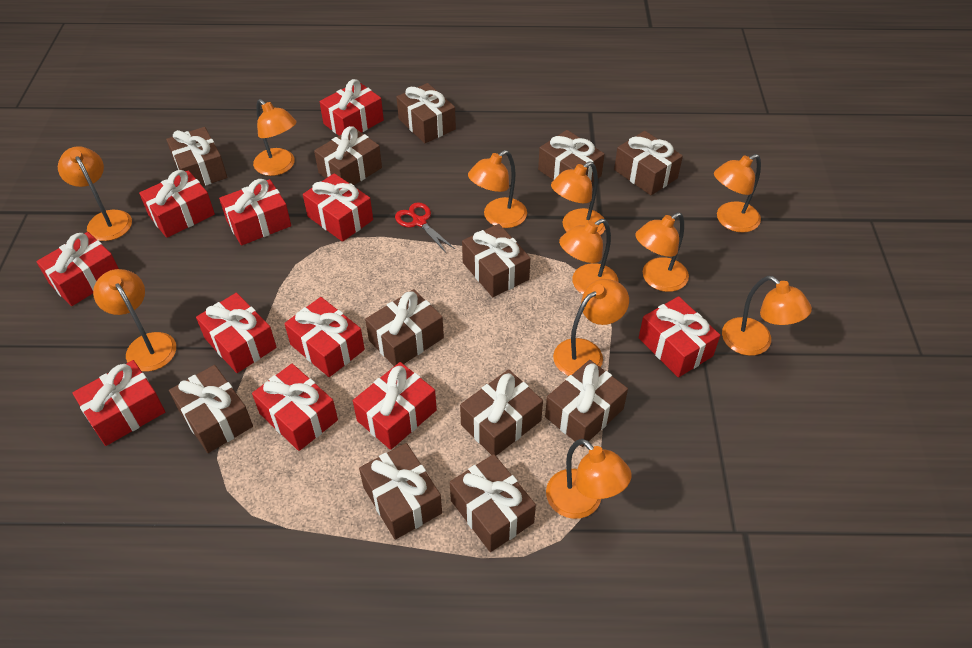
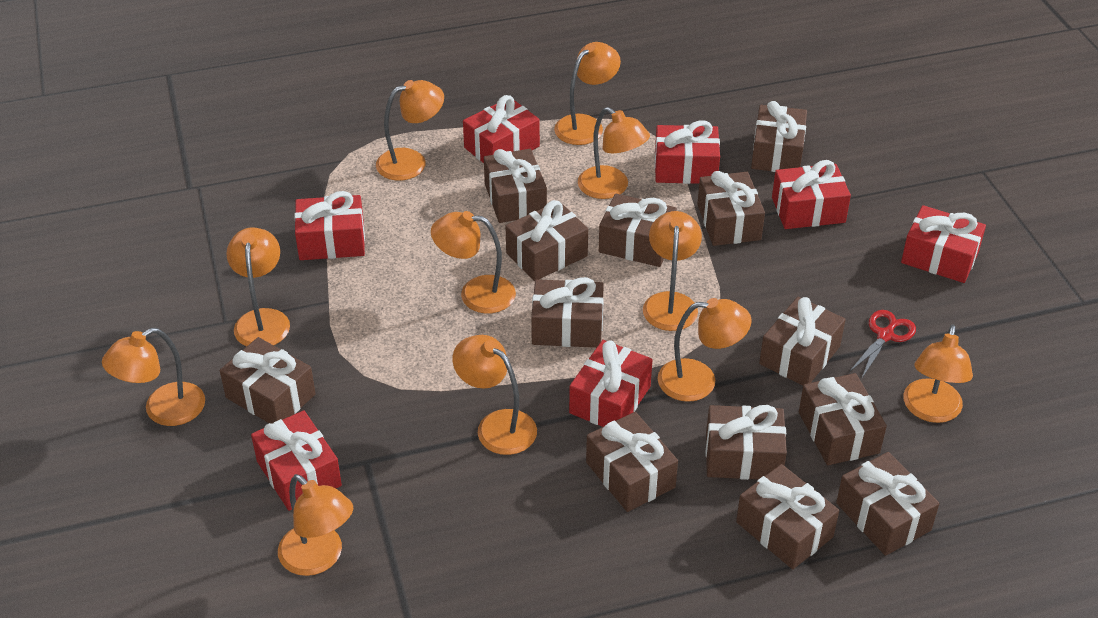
brown gift: 12 -> 13
red gift: 11 -> 7

